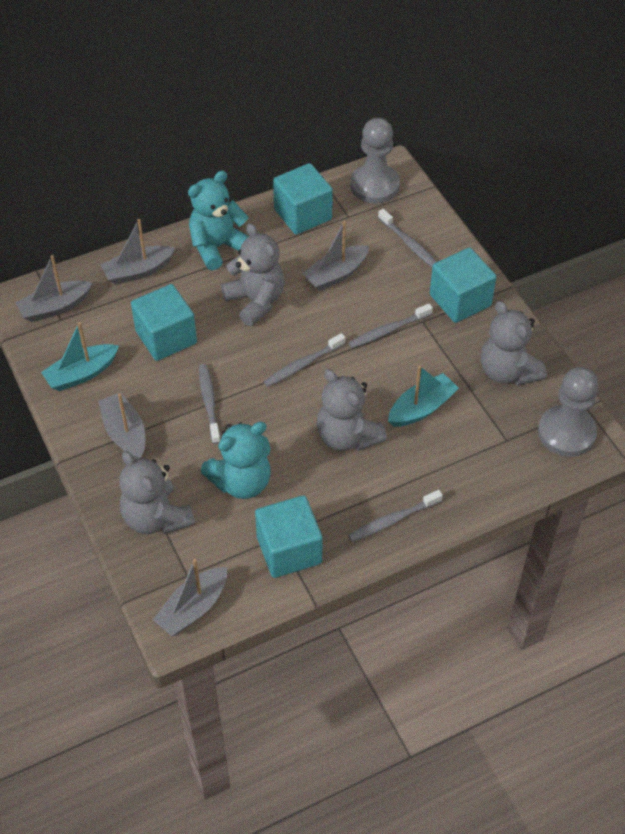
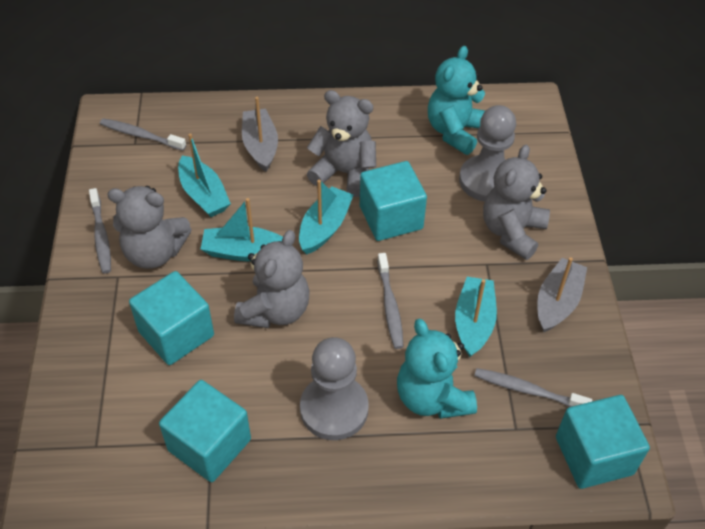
grey boat: 5 -> 2
grey toothbrush: 5 -> 4
turquoise boat: 2 -> 4

